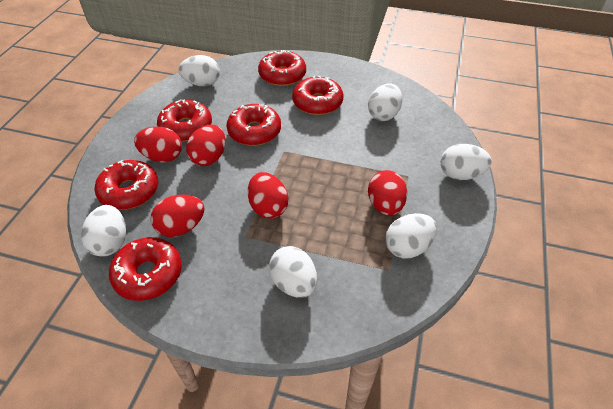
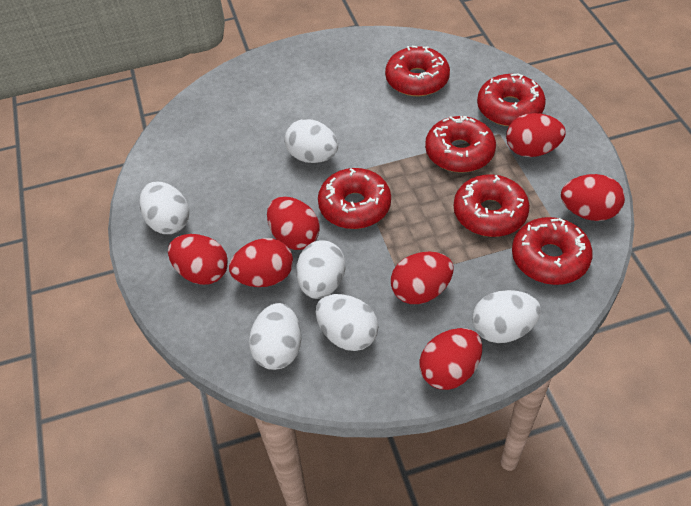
red egg: 5 -> 7

